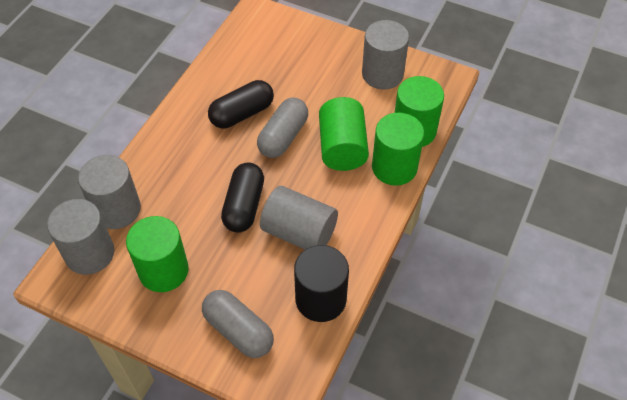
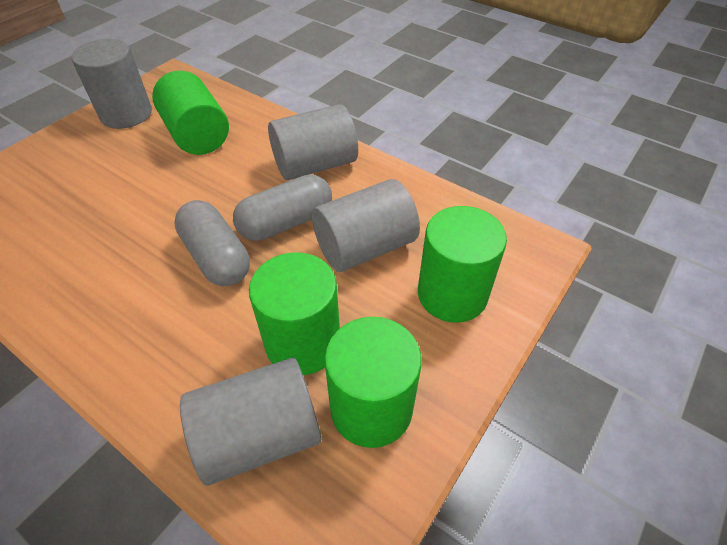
black capsule: 2 -> 0
black cylinder: 1 -> 0

